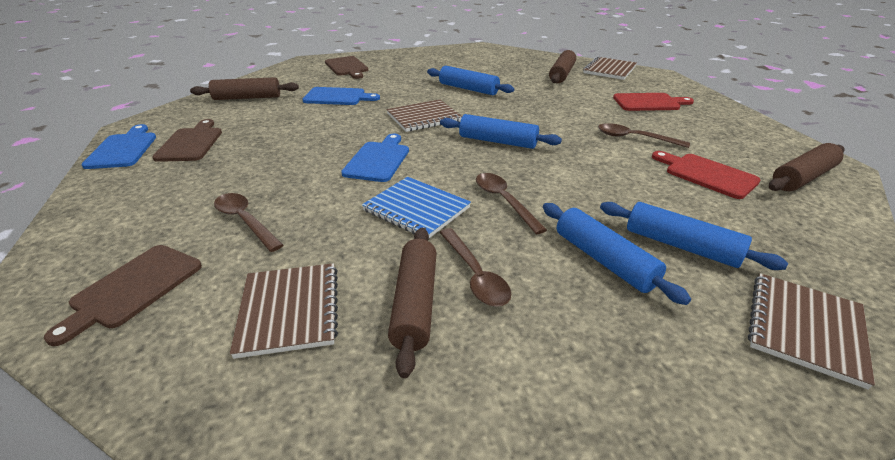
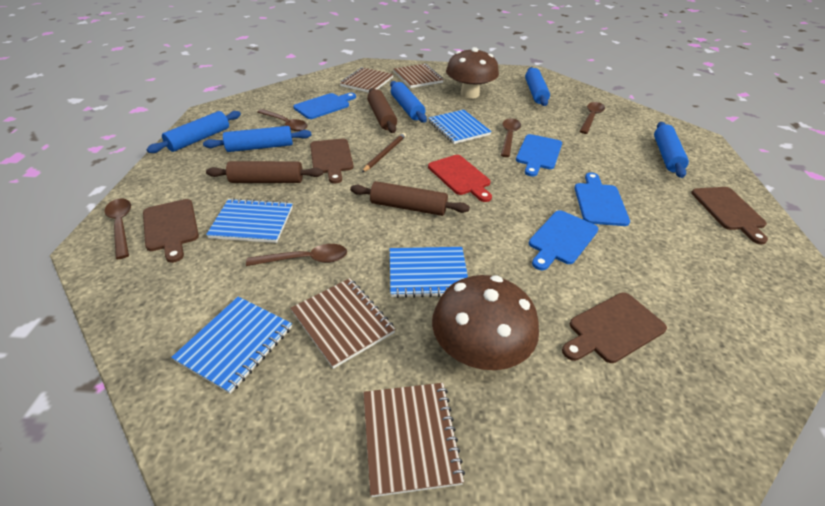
blue cutting board: 3 -> 4
blue notebook: 1 -> 4
blue rolling pin: 4 -> 5
brown cutting board: 3 -> 4
brown mushroom: 0 -> 2
brown pencil: 0 -> 1
brown rolling pin: 4 -> 3
brown spoon: 4 -> 5
red cutting board: 2 -> 1

